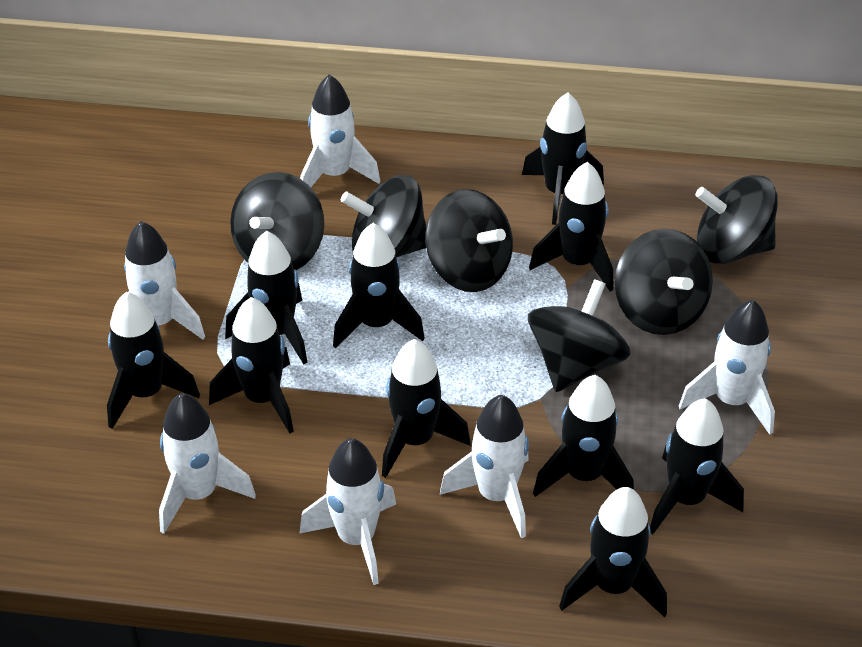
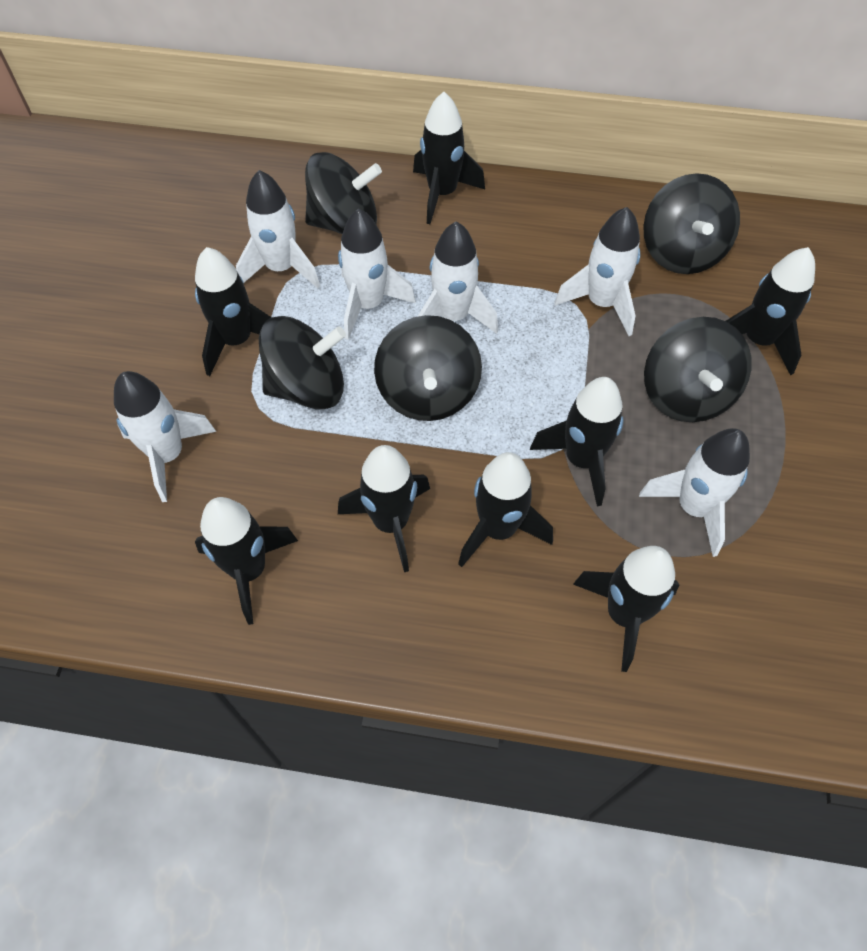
black rocket: 10 -> 8
black spinning top: 6 -> 5

